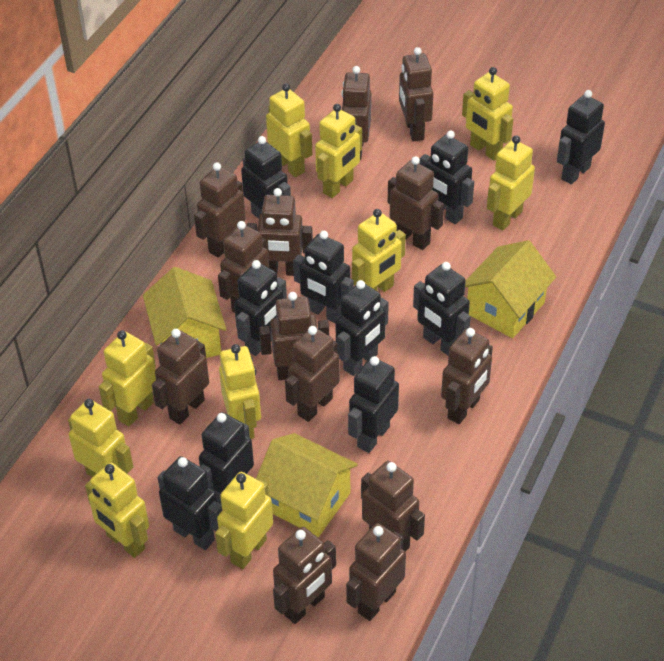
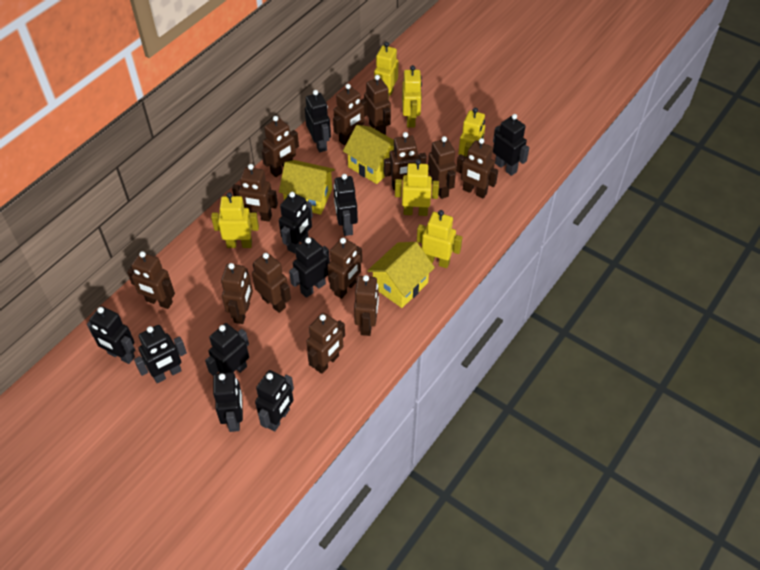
yellow robot: 10 -> 6

